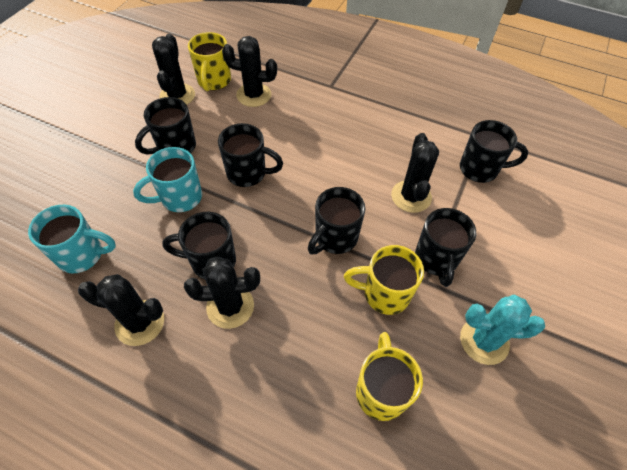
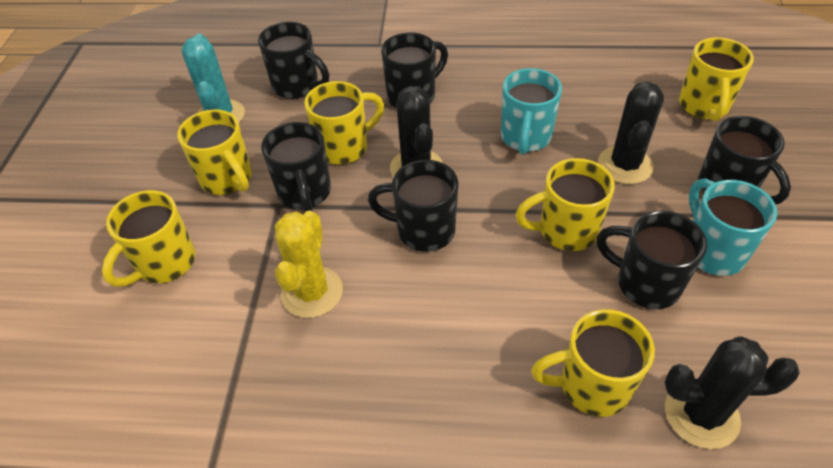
black cactus: 5 -> 3
yellow cactus: 0 -> 1
yellow mug: 3 -> 6

